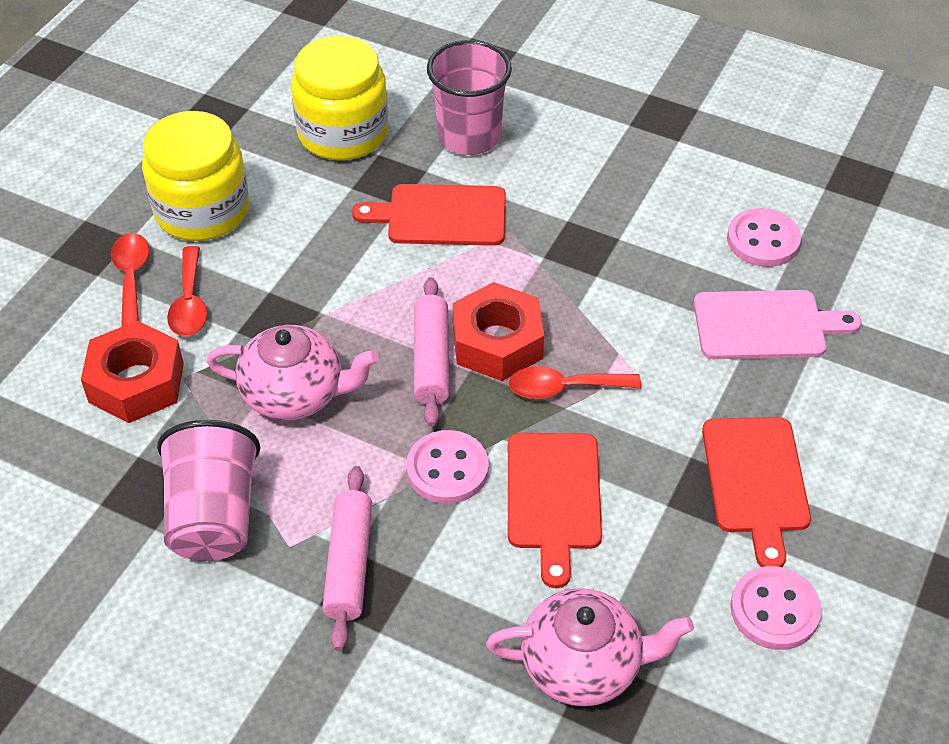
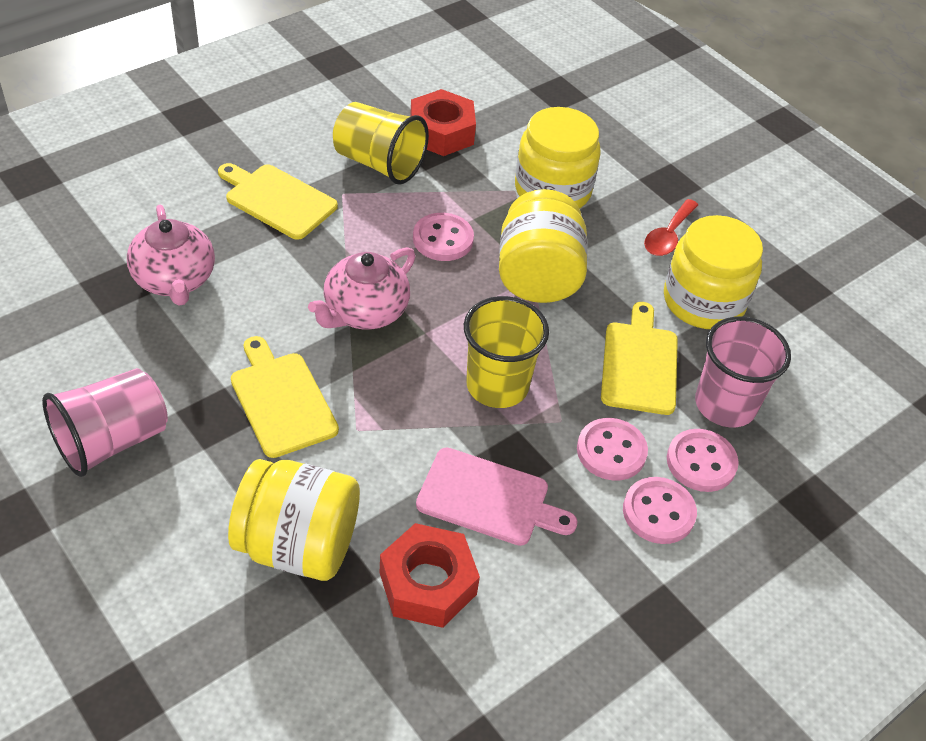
pink button: 3 -> 4
pink rolling pin: 2 -> 0
red cutting board: 3 -> 0
red spoon: 3 -> 1
yellow cup: 0 -> 2
yellow cutting board: 0 -> 3
yellow jar: 2 -> 4

